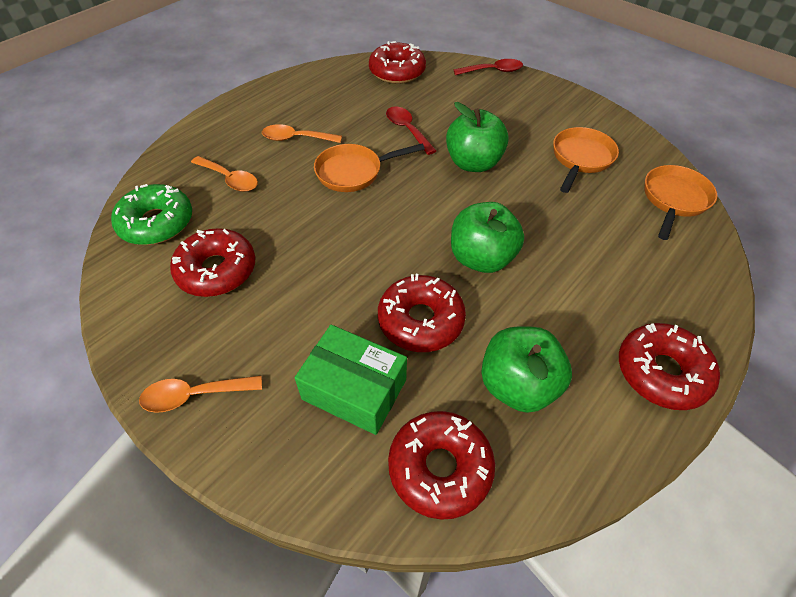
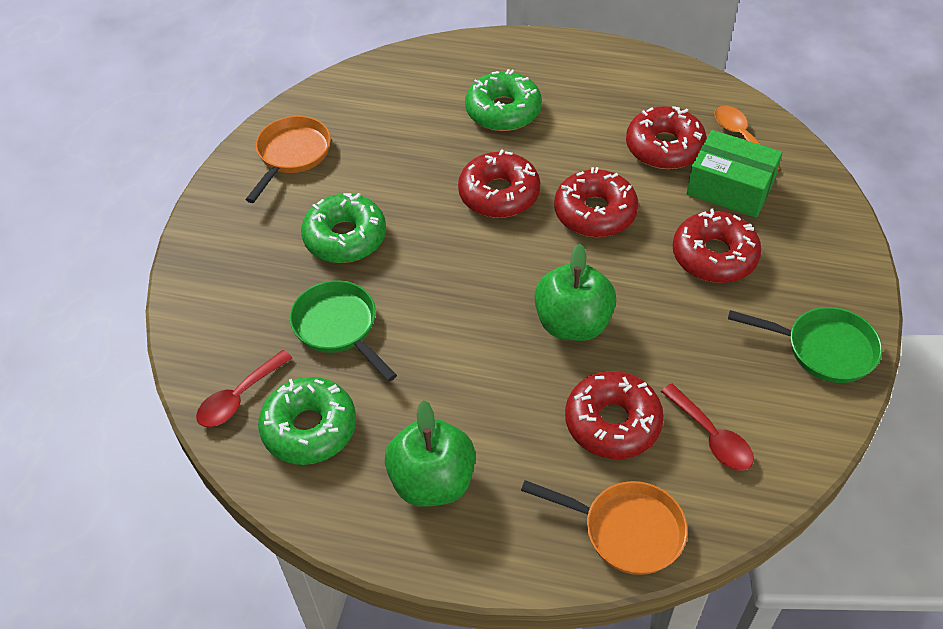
green apple: 3 -> 2
green donut: 1 -> 3
green pan: 0 -> 2
orange pan: 3 -> 2
orange spoon: 3 -> 1

